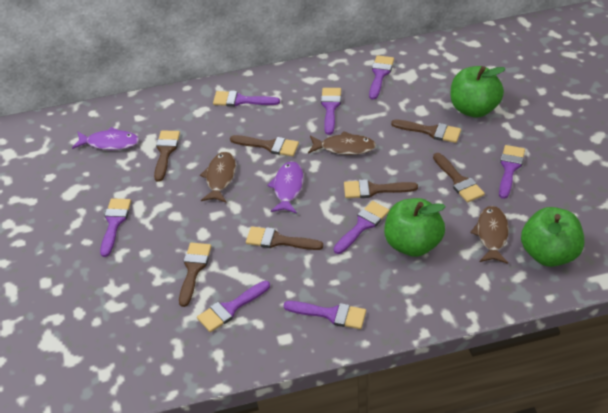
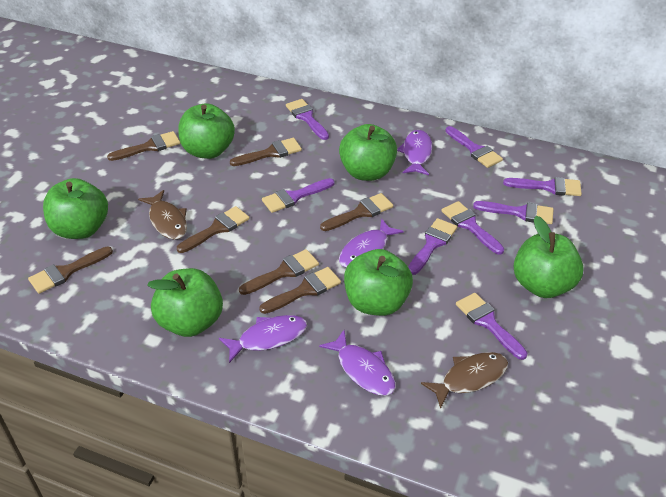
brown fish: 3 -> 2
green apple: 3 -> 6
purple fish: 2 -> 4

